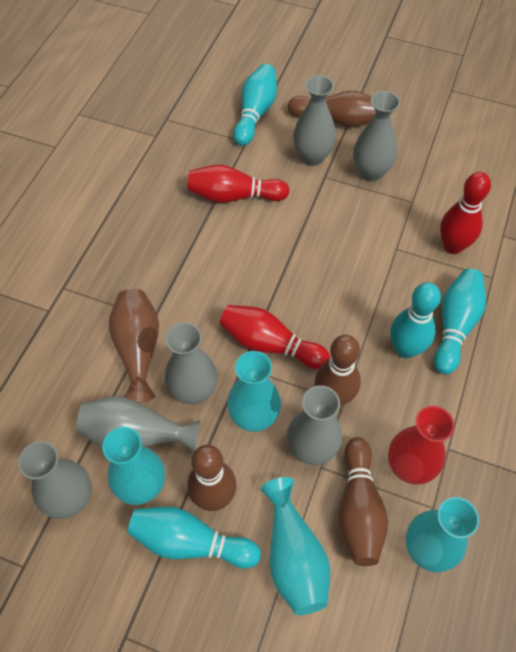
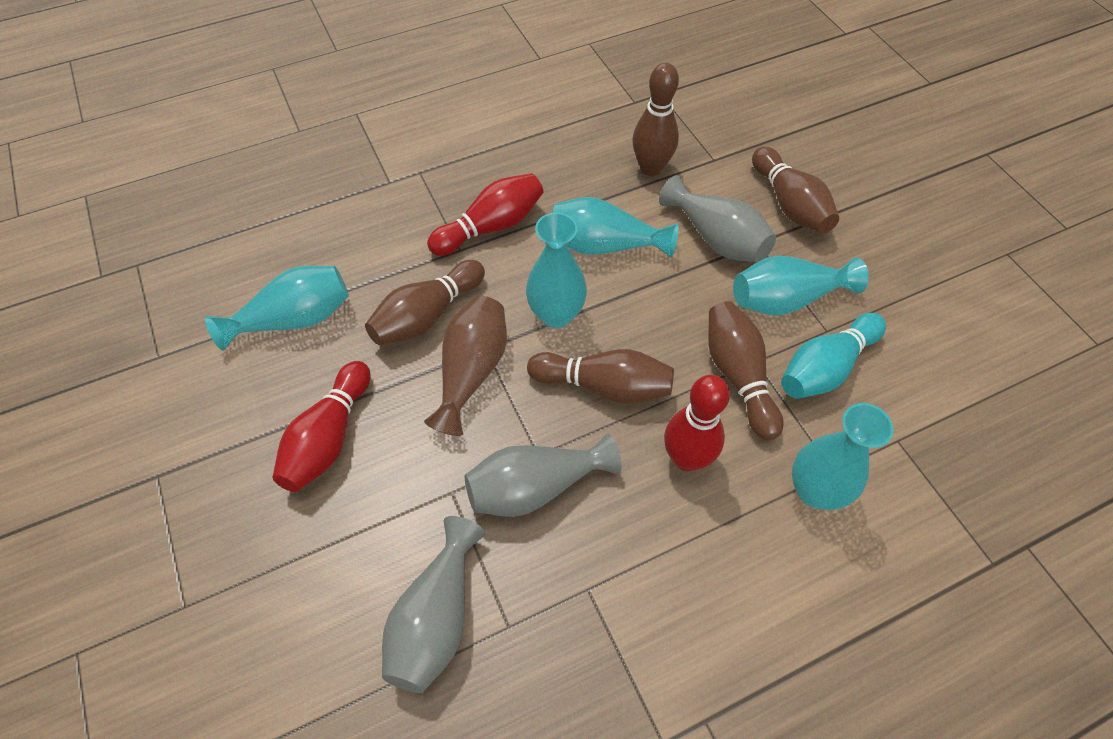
brown bowling pin: 4 -> 5
grey vase: 6 -> 3
red vase: 1 -> 0
turquoise bowling pin: 4 -> 1
turquoise vase: 4 -> 5

